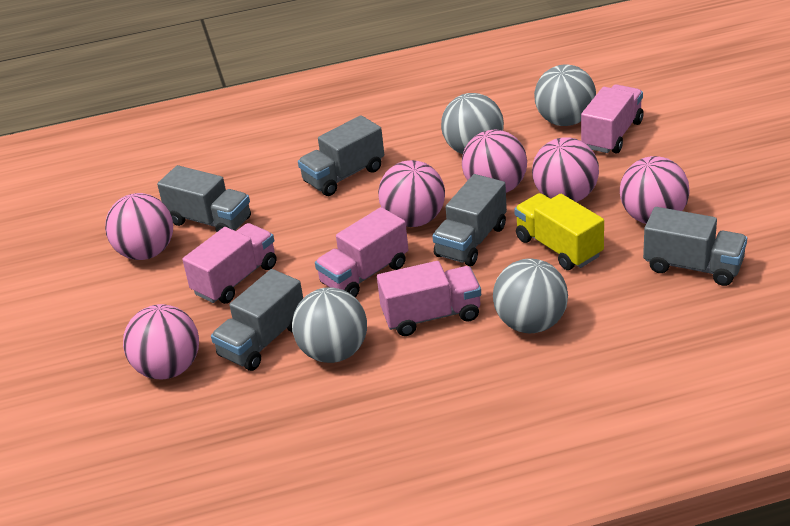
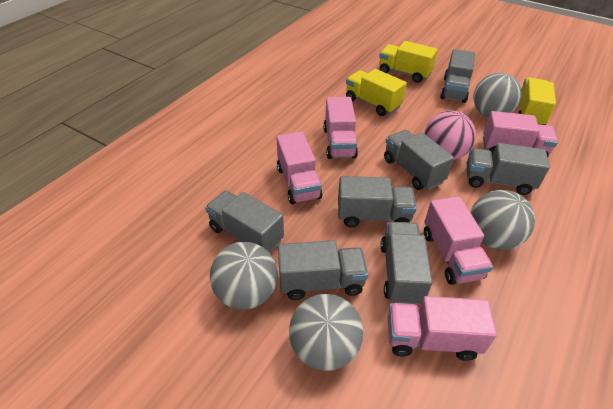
grey truck: 5 -> 7
pink ball: 6 -> 1
pink truck: 4 -> 5
yellow truck: 1 -> 3

